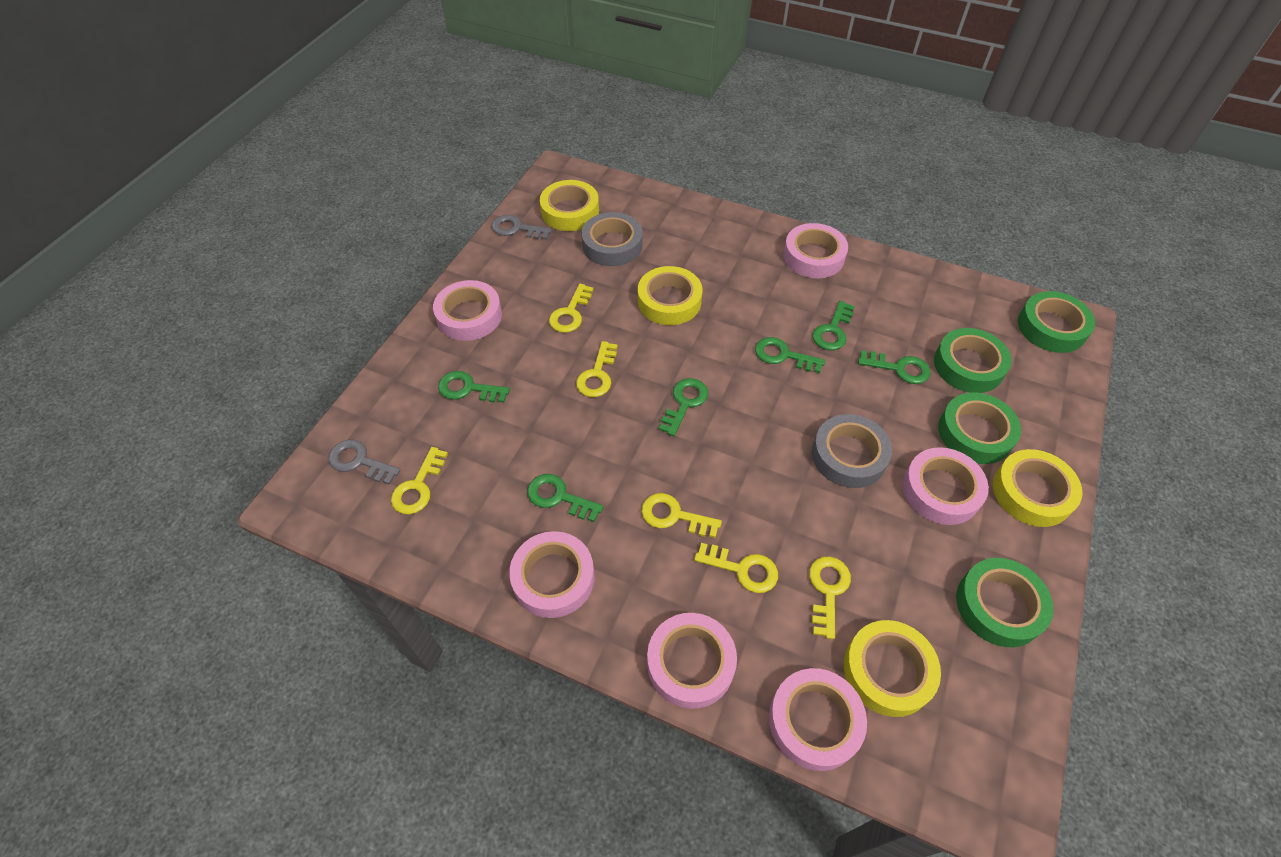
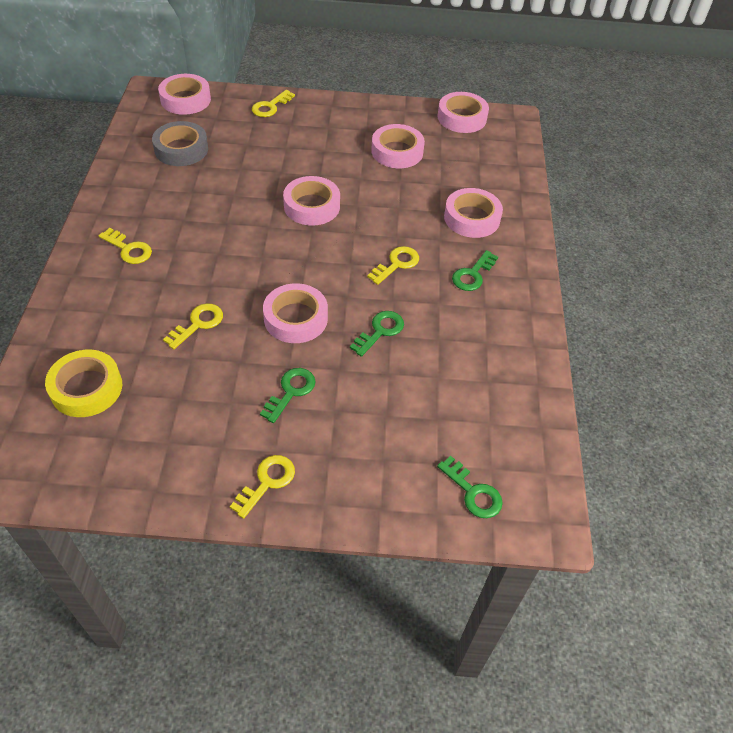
green key: 6 -> 4
green tape: 4 -> 0
grey key: 2 -> 0
grey tape: 2 -> 1
yellow key: 6 -> 5
yellow tape: 4 -> 1

